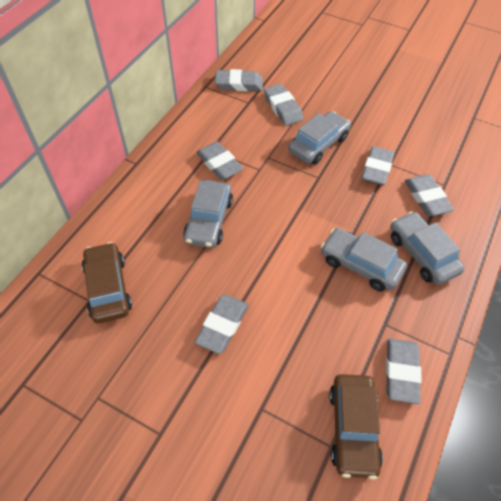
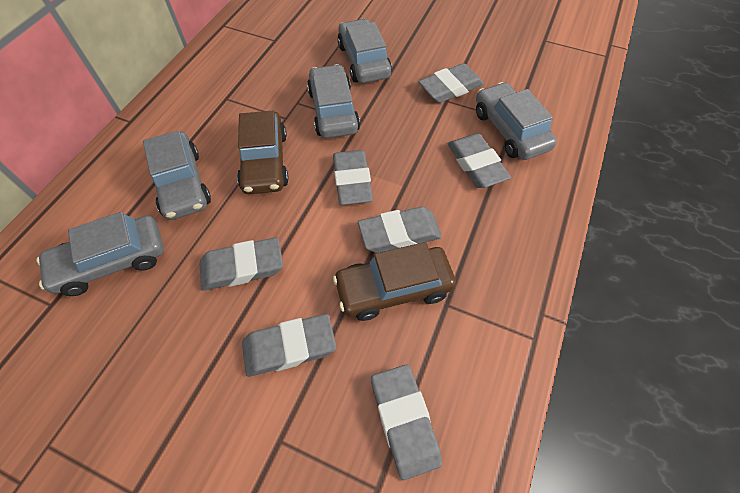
grey car: 4 -> 5

